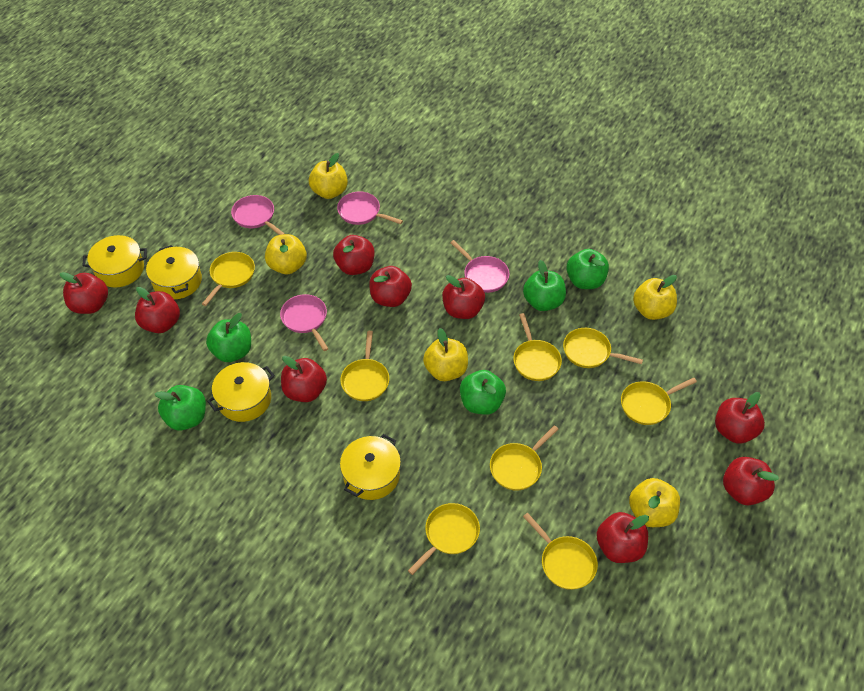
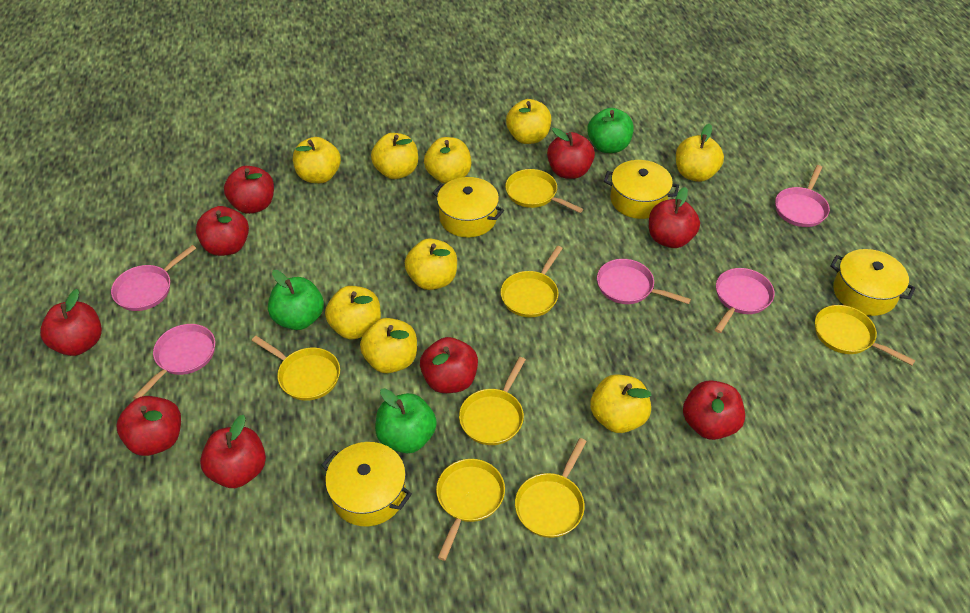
green apple: 5 -> 3
pink pan: 4 -> 5
yellow apple: 5 -> 9
yellow pan: 8 -> 7

